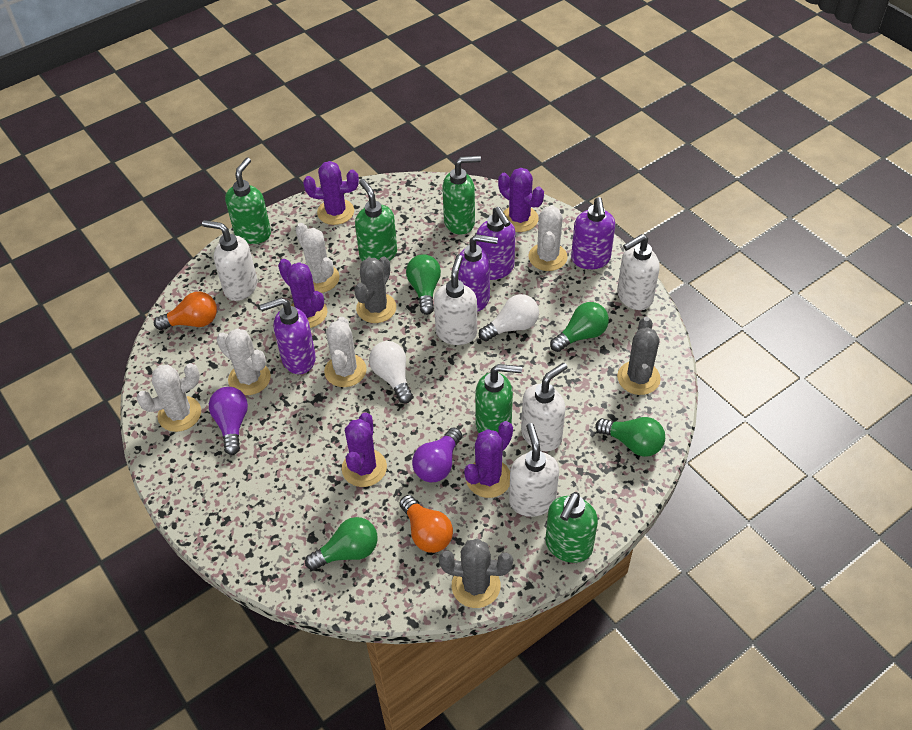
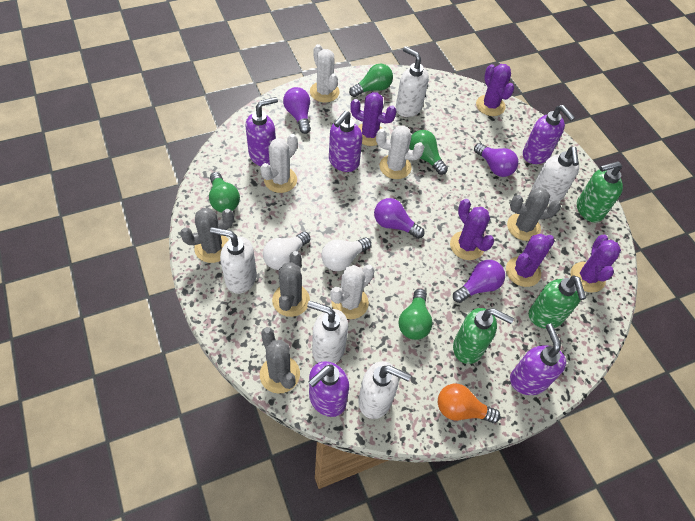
green soap dispenser: 5 -> 3
grey cactus: 3 -> 4
orange light bulb: 2 -> 1
purple light bulb: 2 -> 4
purple soap dispenser: 4 -> 5
white cactus: 5 -> 4

